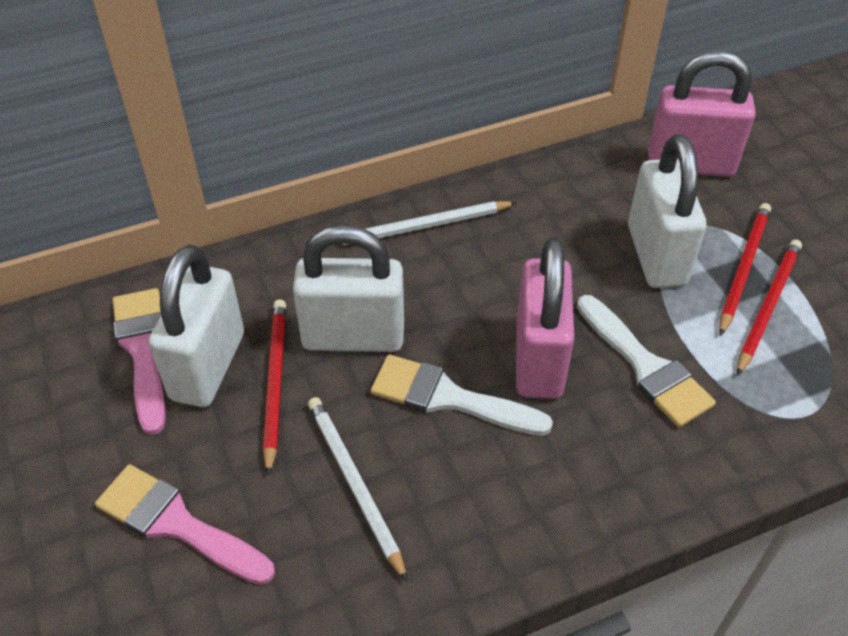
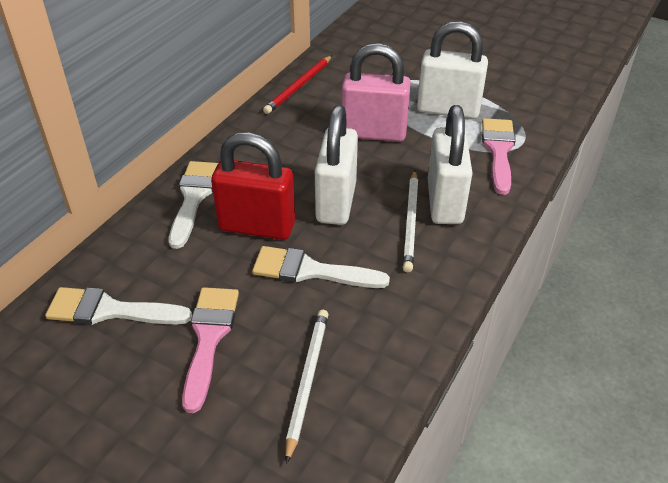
pink padlock: 2 -> 1
red padlock: 0 -> 1
red pencil: 3 -> 1
white brush: 2 -> 3

